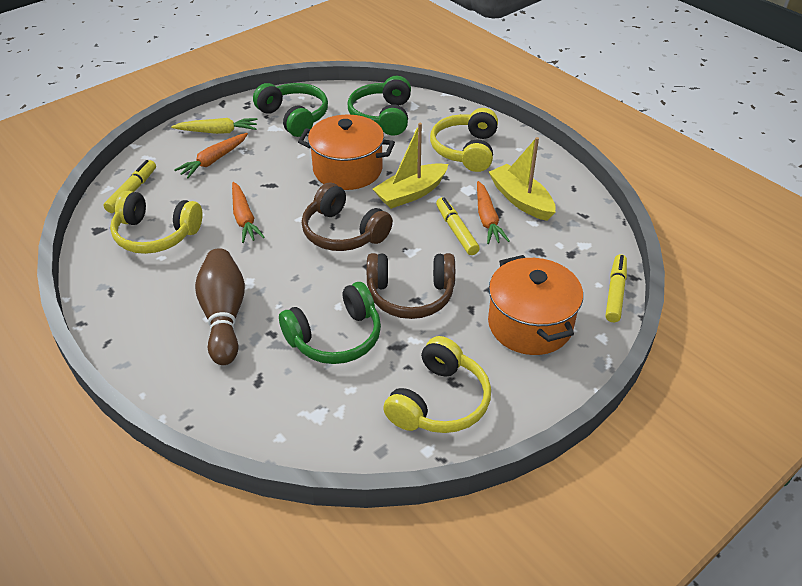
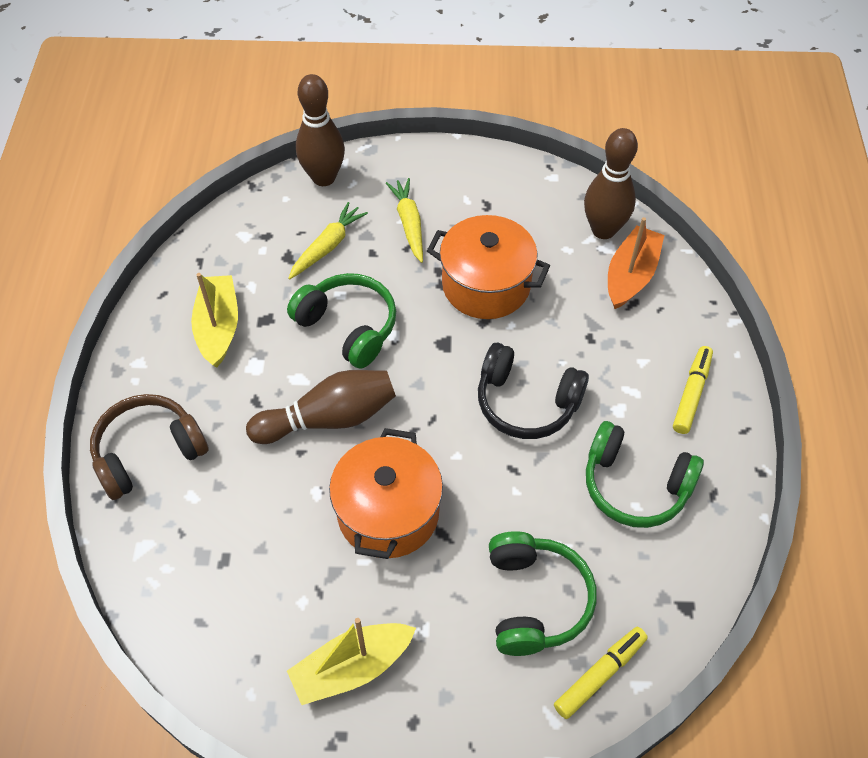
black headphones: 0 -> 1
brown bowling pin: 1 -> 3
brown headphones: 2 -> 1
orange boat: 0 -> 1
orange carrot: 3 -> 0
yellow carrot: 1 -> 2
yellow headphones: 3 -> 0
yellow marker: 3 -> 2

